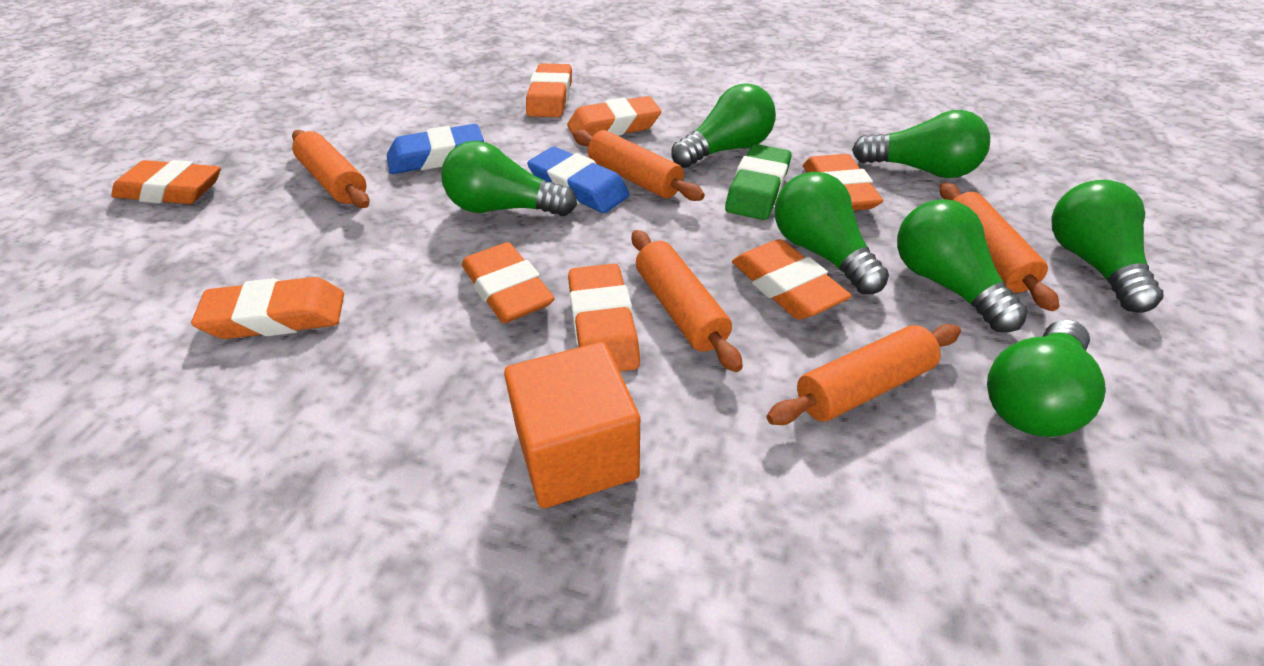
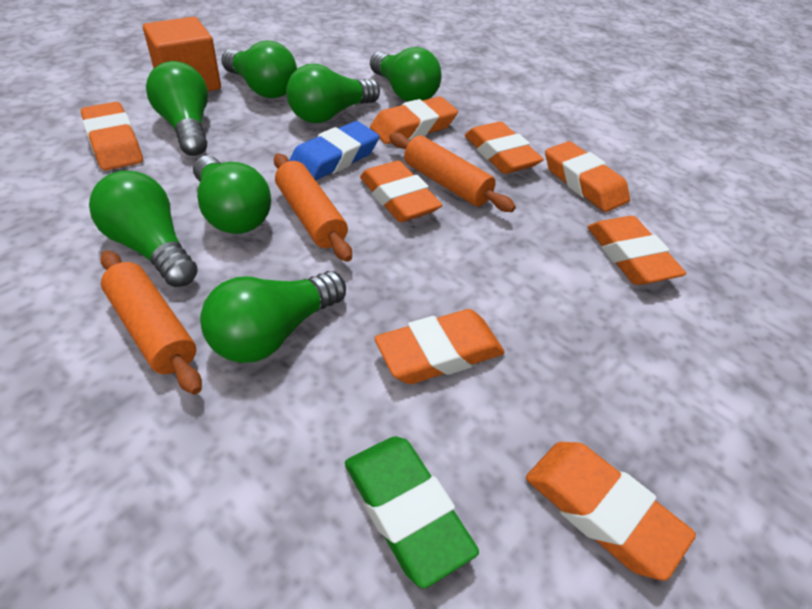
blue eraser: 2 -> 1
orange rolling pin: 5 -> 3

